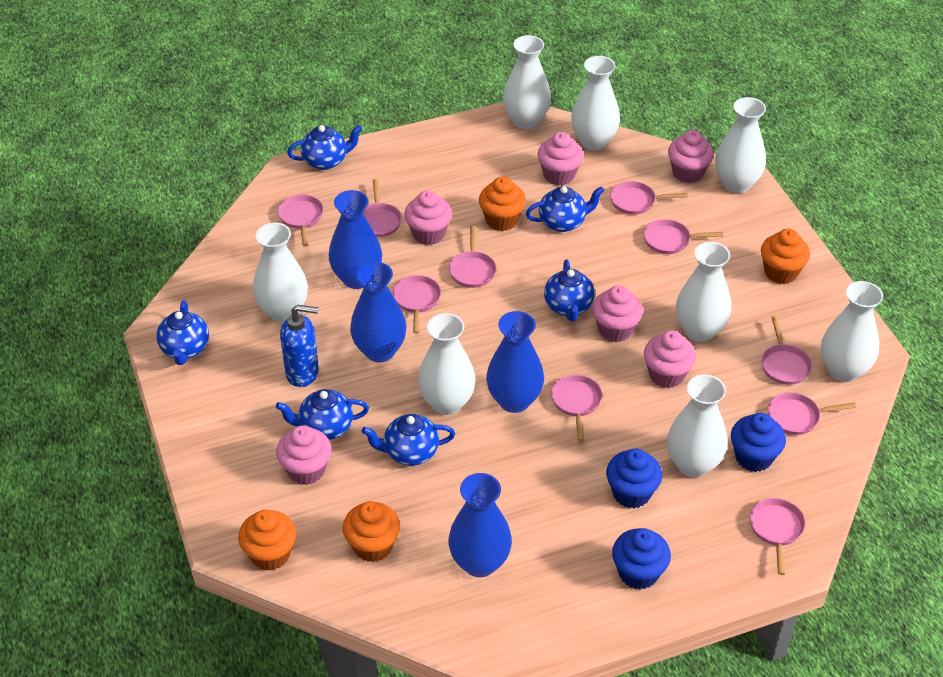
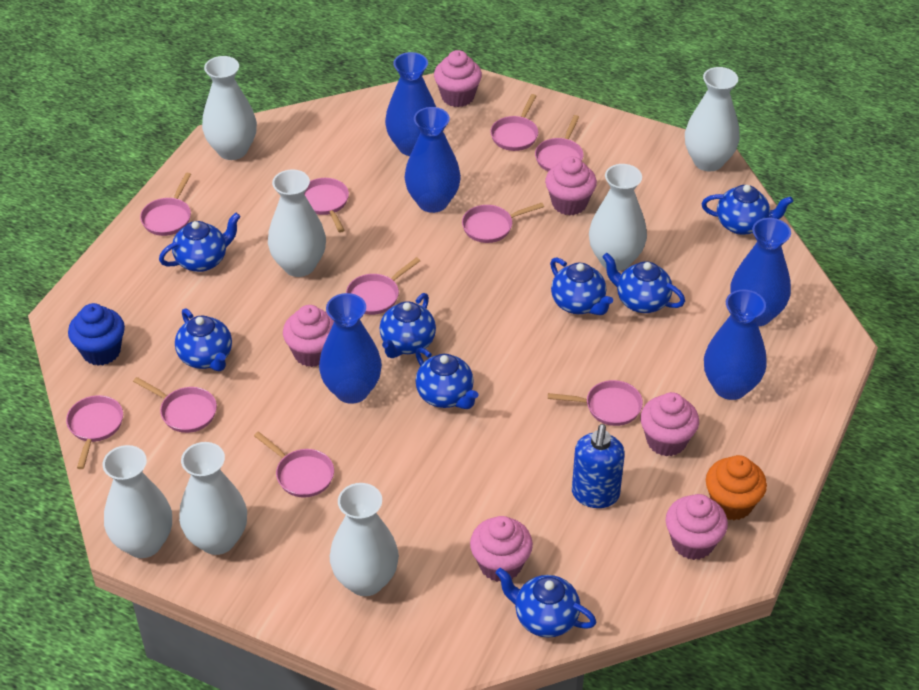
blue cupcake: 3 -> 1
blue teapot: 6 -> 8
blue vase: 4 -> 5
orange cupcake: 4 -> 1
white vase: 8 -> 7

